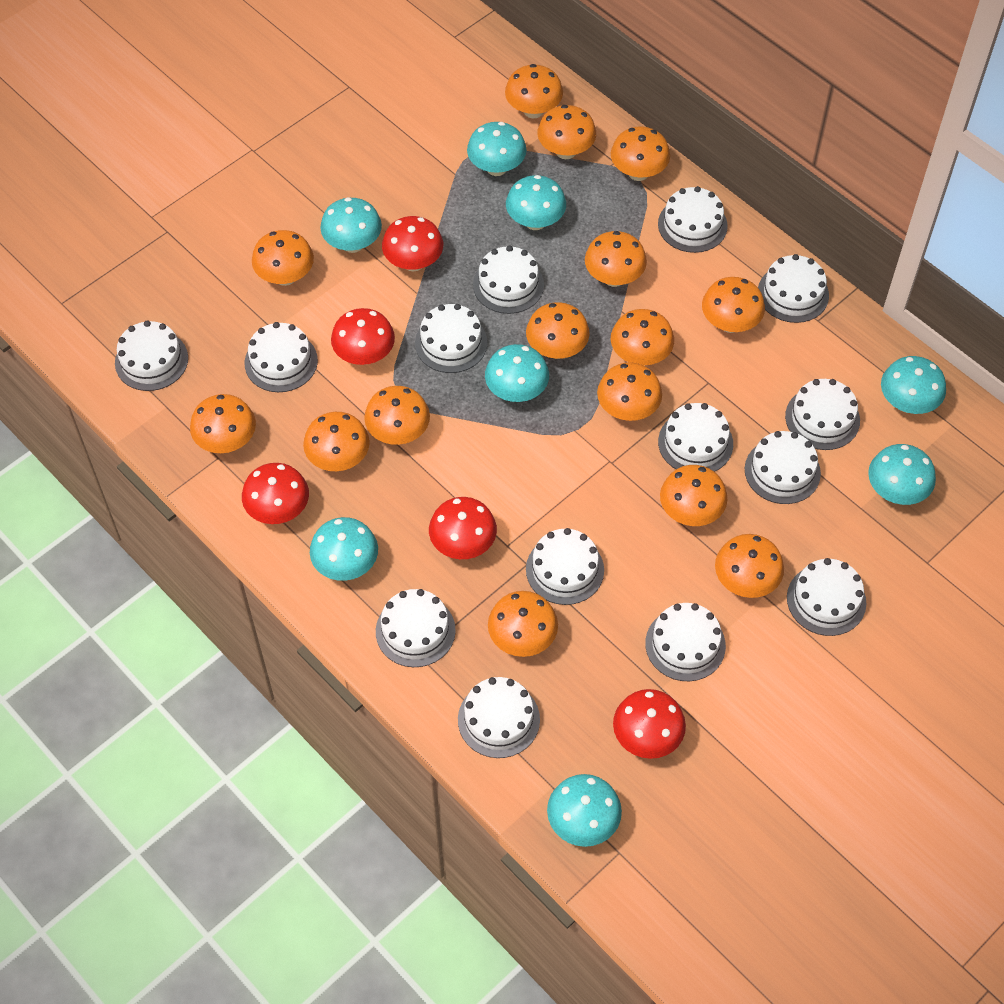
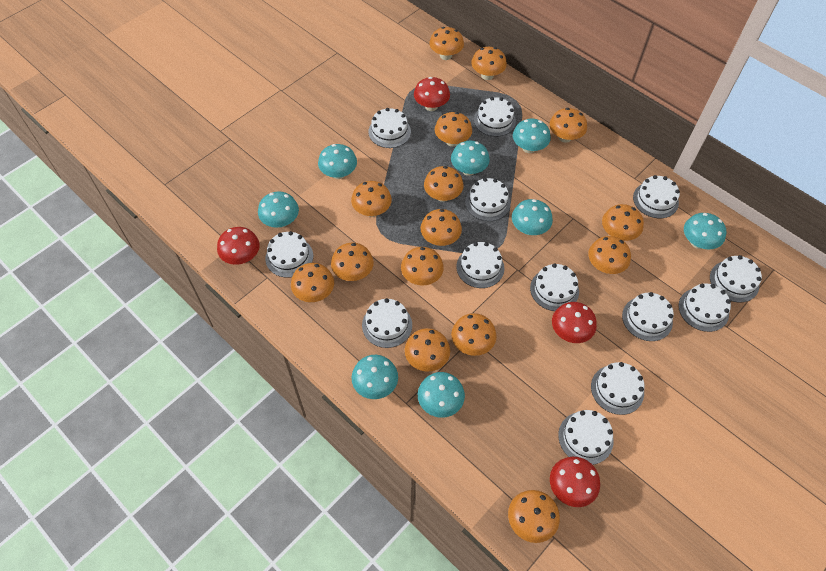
red mushroom: 5 -> 4
white cake: 14 -> 13

